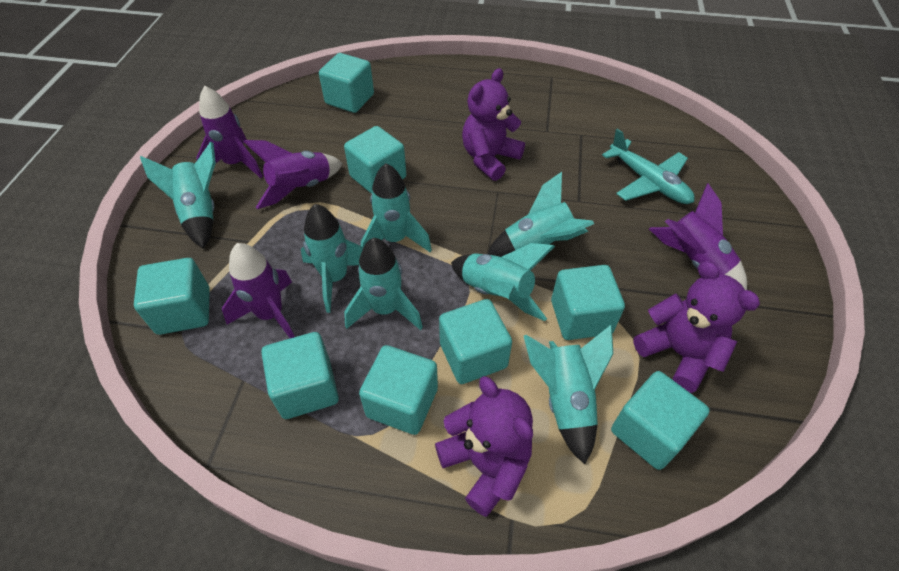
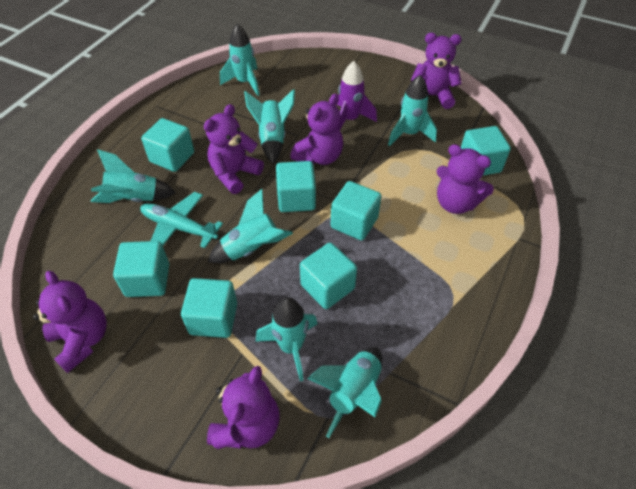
purple rocket: 4 -> 1
purple teddy bear: 3 -> 6
turquoise cube: 8 -> 7

